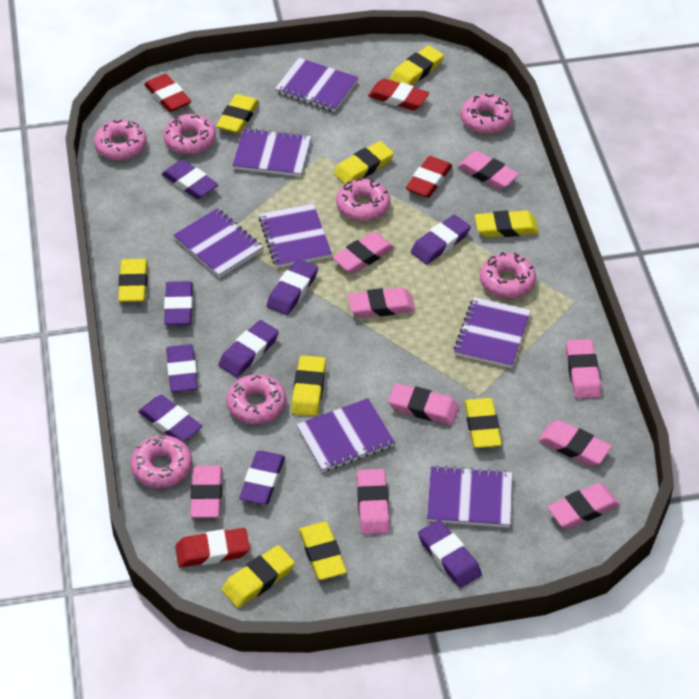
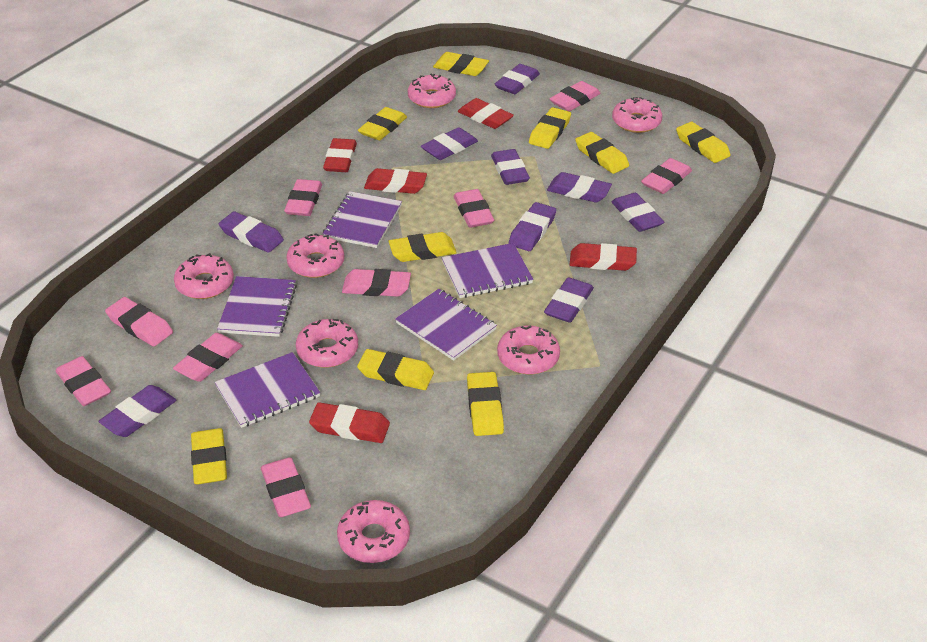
purple notebook: 7 -> 5
red eraser: 4 -> 5

